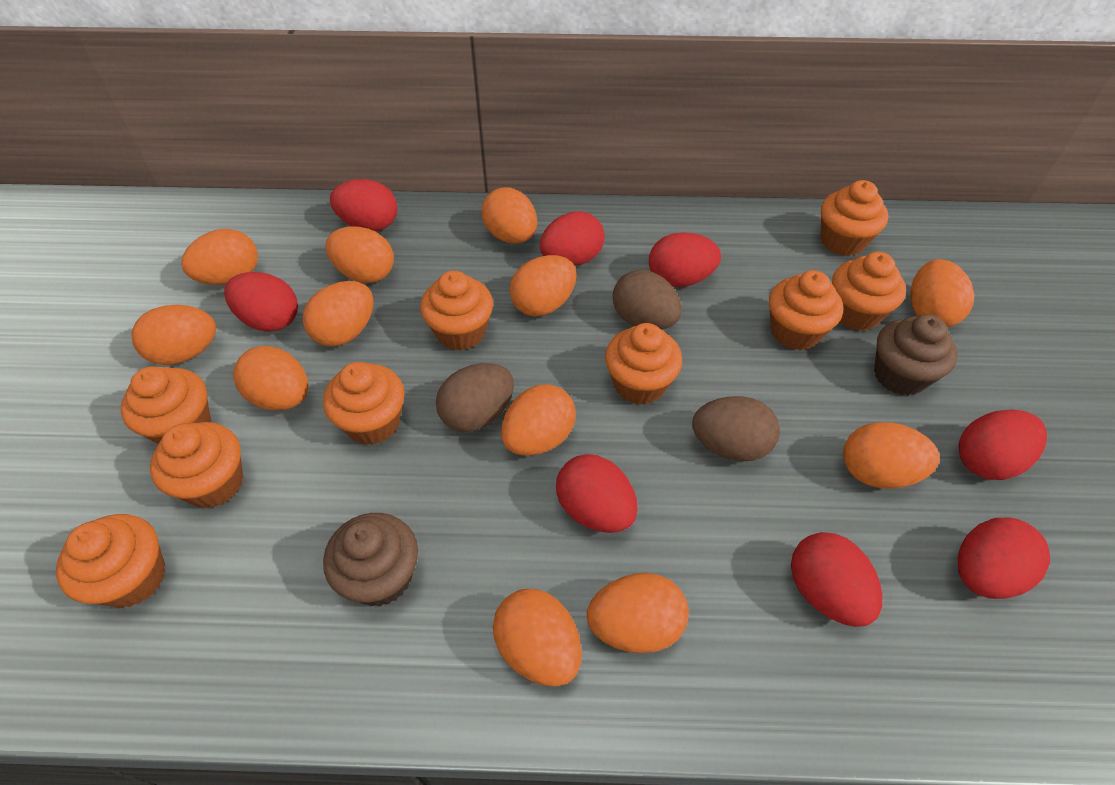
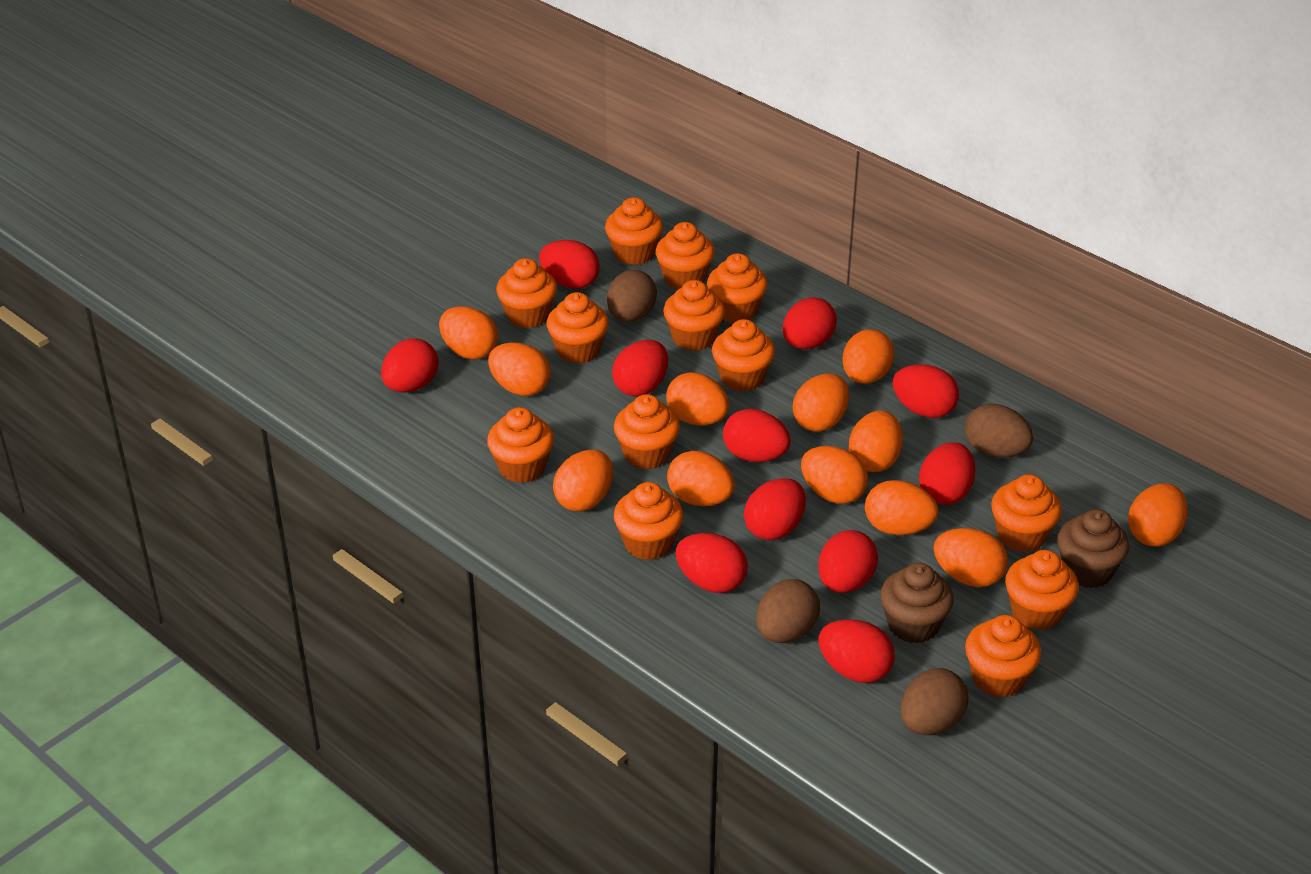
brown egg: 3 -> 4
orange cupcake: 9 -> 13
red egg: 8 -> 11

